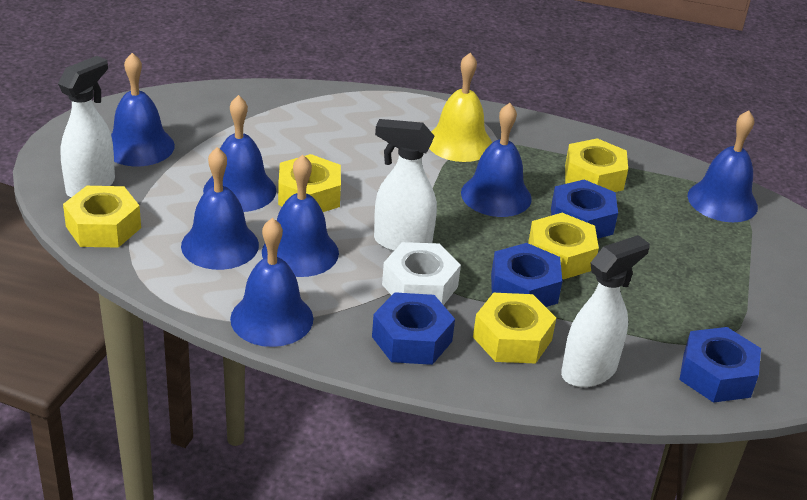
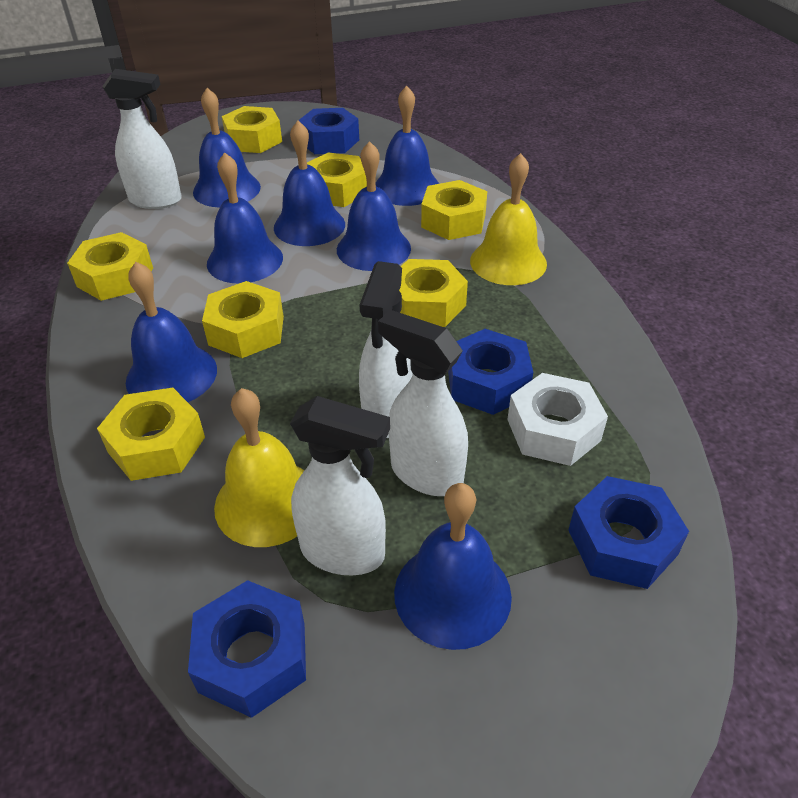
white spray bottle: 3 -> 4
yellow bell: 1 -> 2
yellow nut: 5 -> 7

